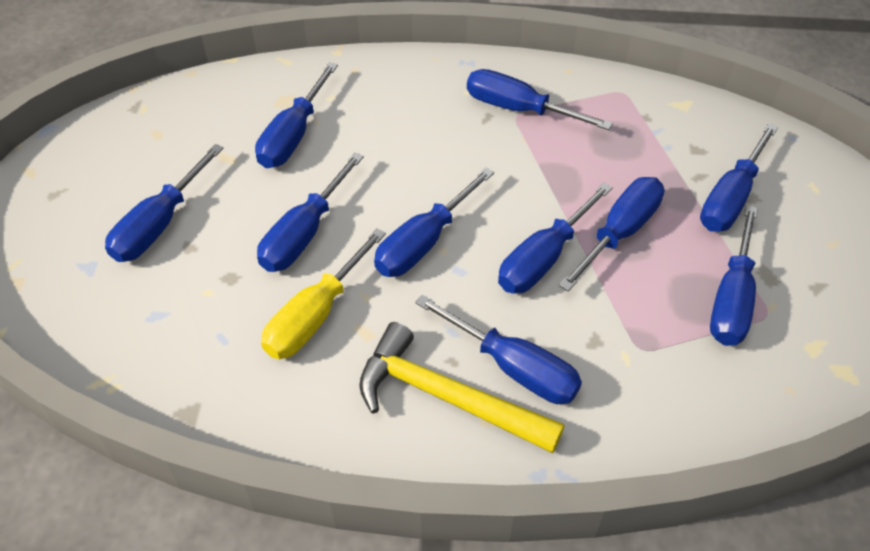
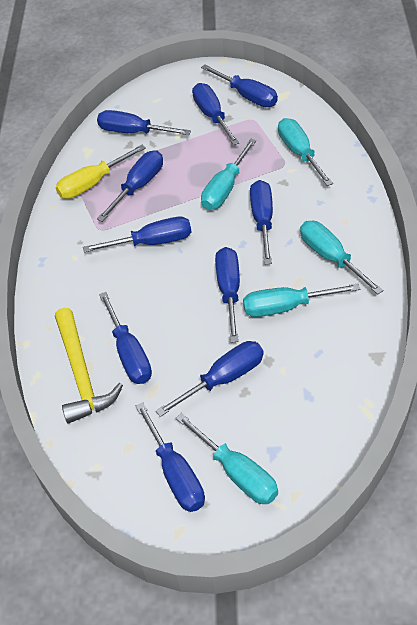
turquoise screwdriver: 0 -> 5

